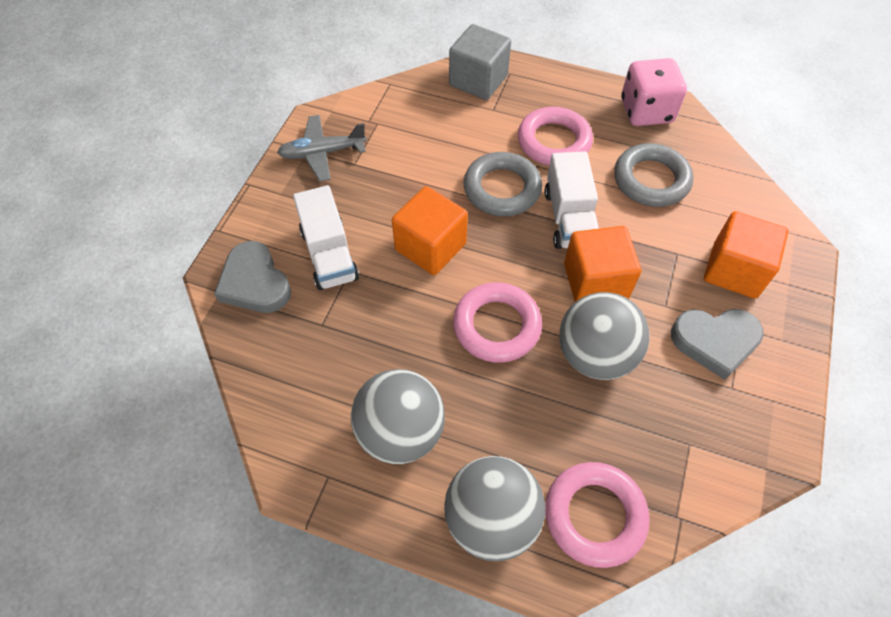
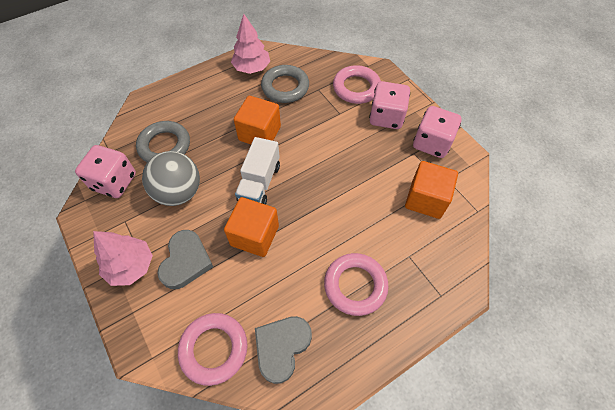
grey ball: 3 -> 1
grey cube: 1 -> 0
grey plane: 1 -> 0
pink dice: 1 -> 3
pink tree: 0 -> 2
white truck: 2 -> 1

